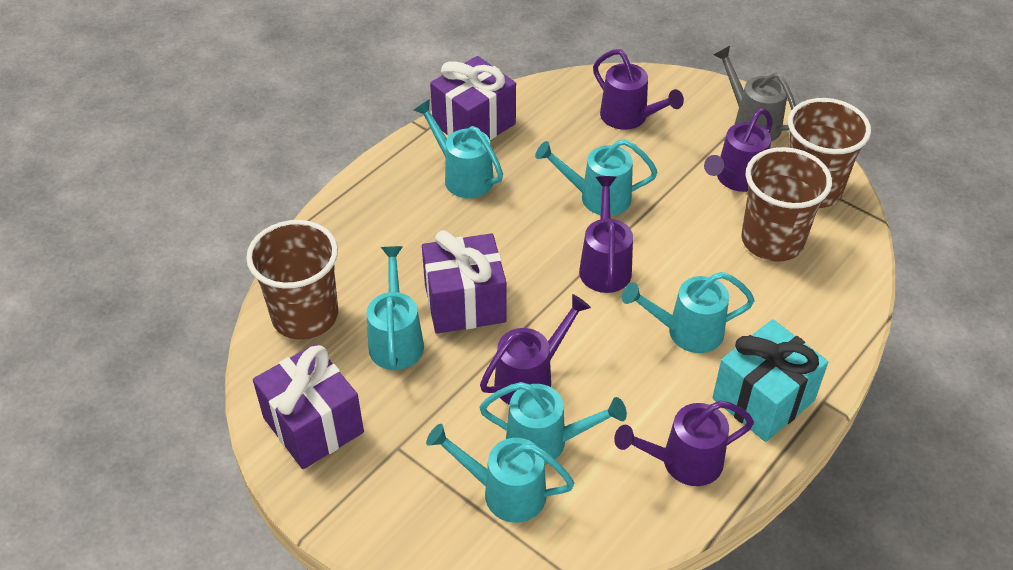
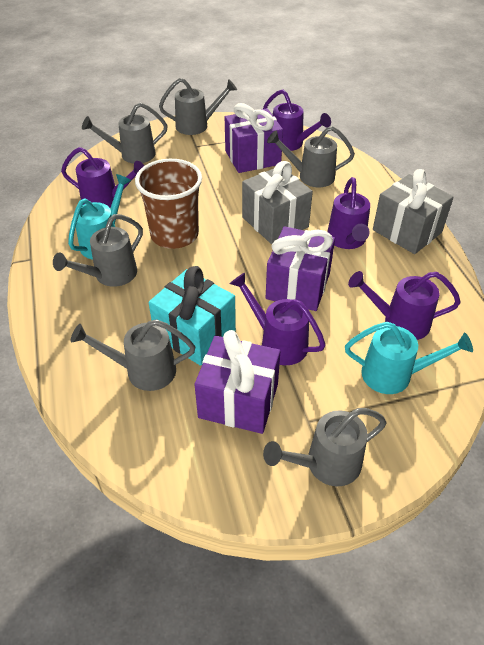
brown cup: 3 -> 1
grey gift: 0 -> 2
grey watering can: 1 -> 6
turquoise watering can: 6 -> 2

